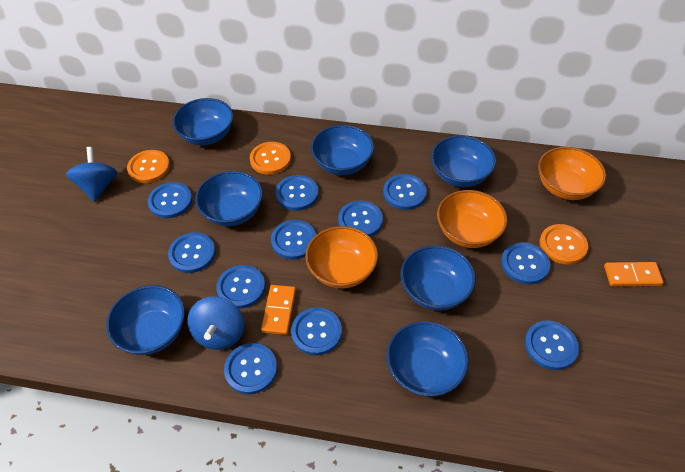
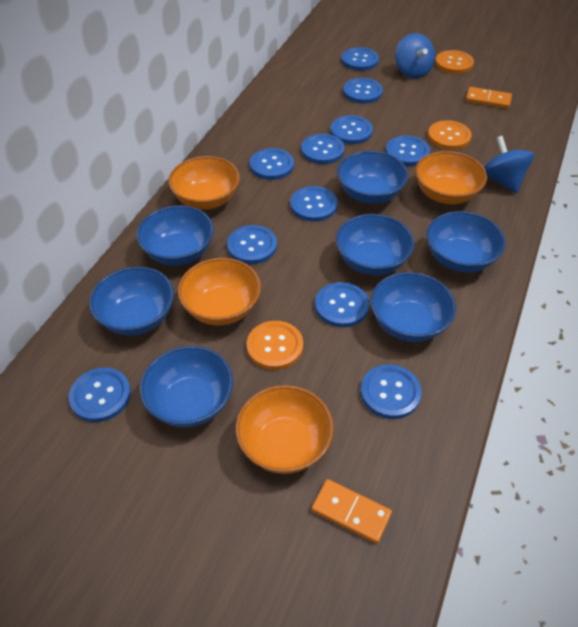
orange bowl: 3 -> 4

